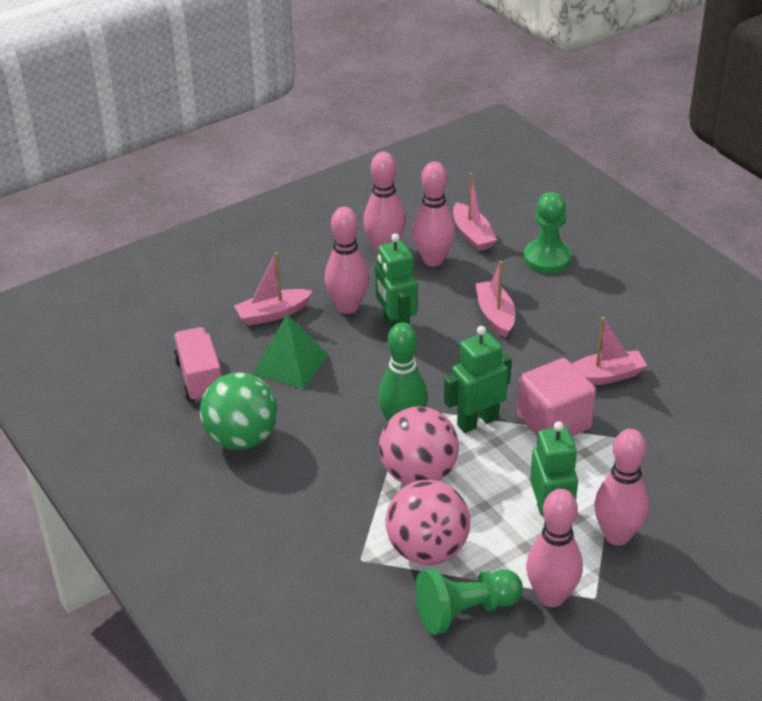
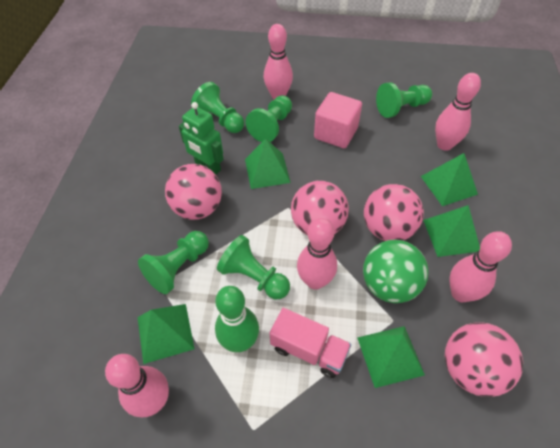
green pawn: 2 -> 5
green pyramid: 1 -> 5
green robot: 3 -> 1
pink ball: 2 -> 4
pink boat: 4 -> 0

